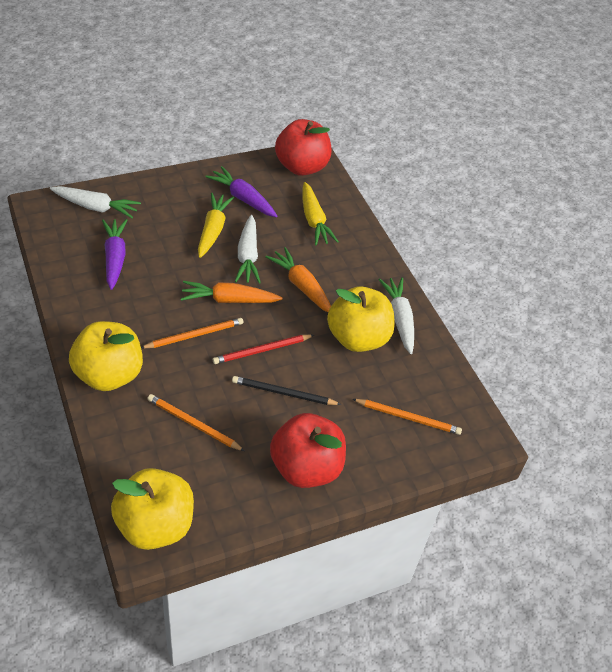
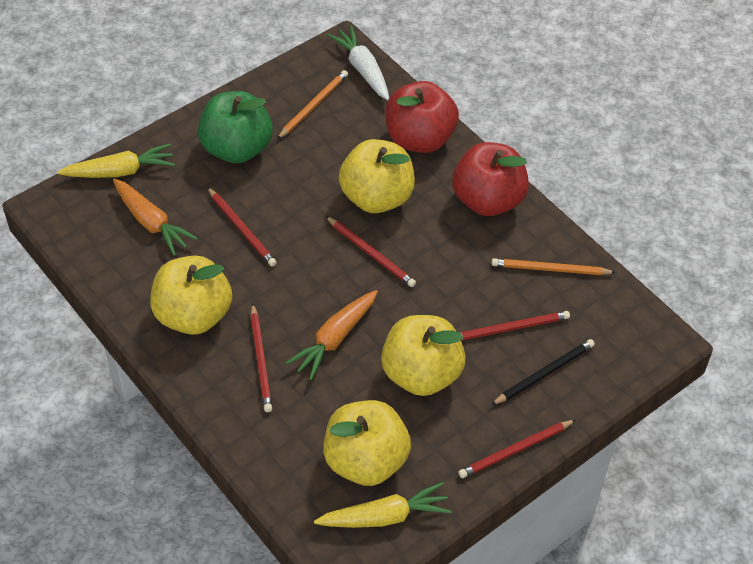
green apple: 0 -> 1
orange pencil: 3 -> 2
purple carrot: 2 -> 0
red pencil: 1 -> 5
white carrot: 3 -> 1
yellow apple: 3 -> 4

